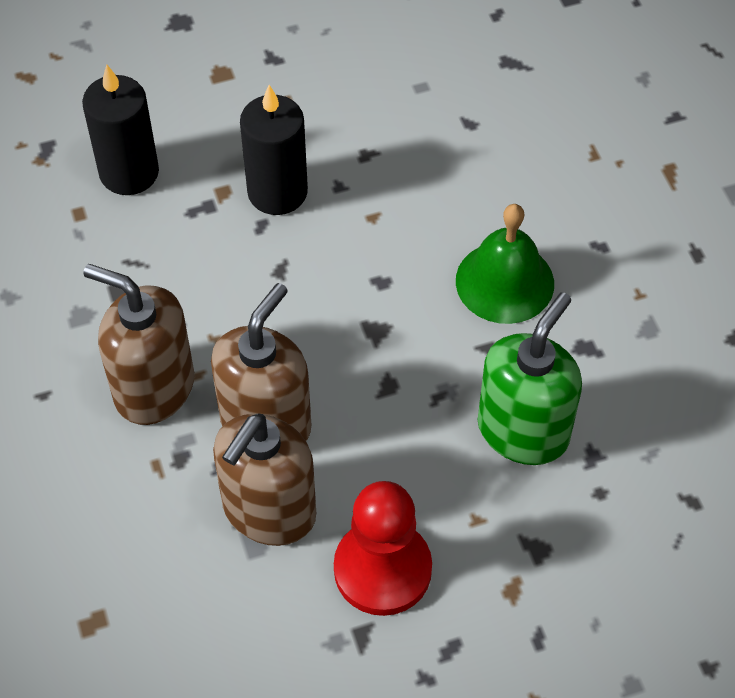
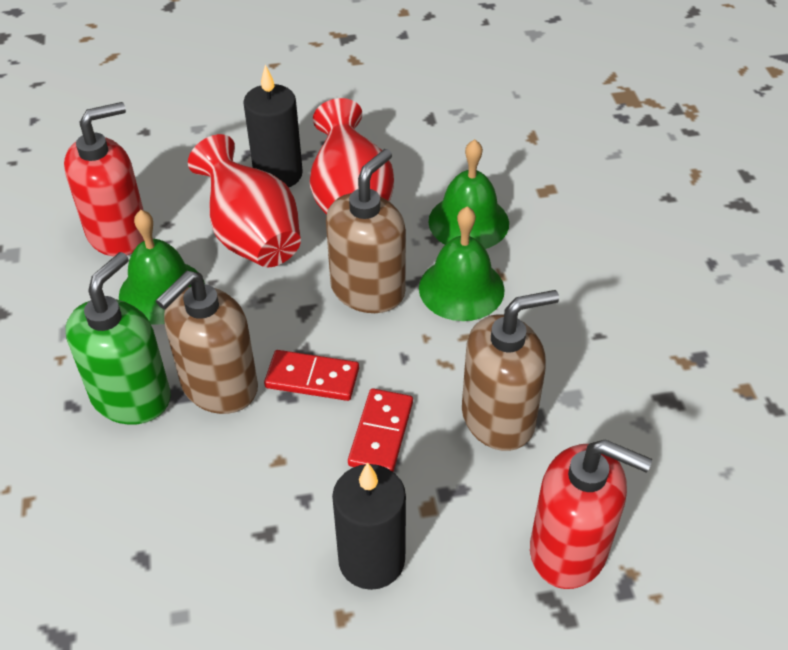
green bell: 1 -> 3
red domino: 0 -> 2
red pawn: 1 -> 0
red soap dispenser: 0 -> 2
red vase: 0 -> 2

